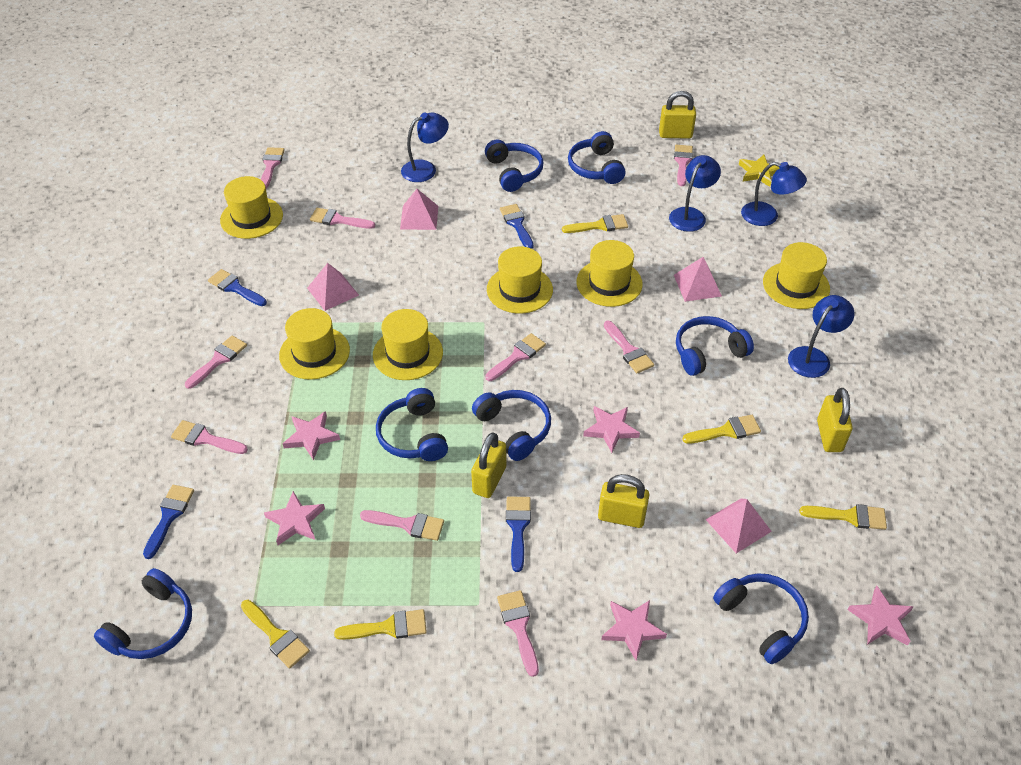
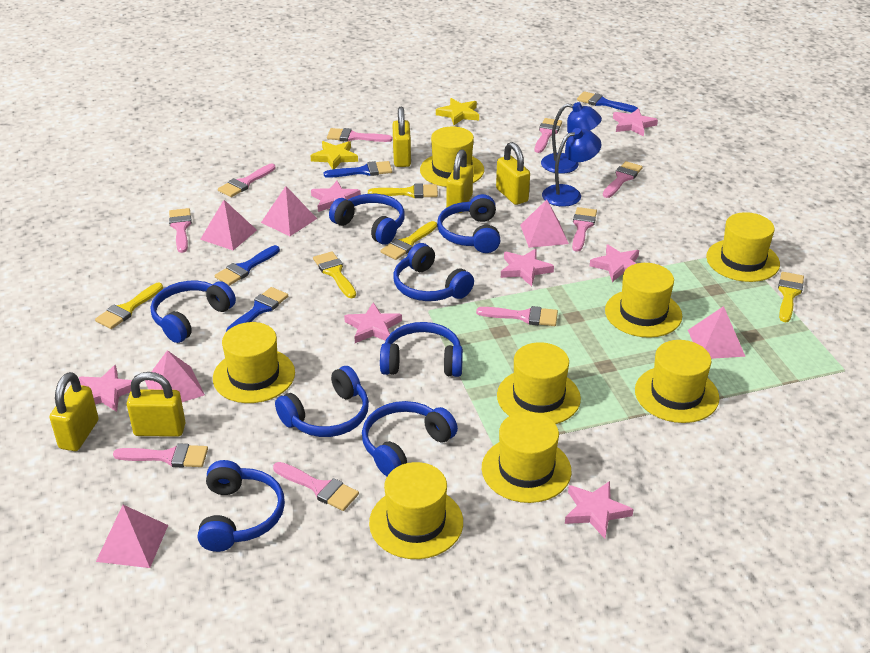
blue headphones: 7 -> 8
blue lamp: 4 -> 2
pink pyramid: 4 -> 6
pink star: 5 -> 7
yellow hat: 6 -> 8
yellow padlock: 4 -> 5
yellow star: 1 -> 2

